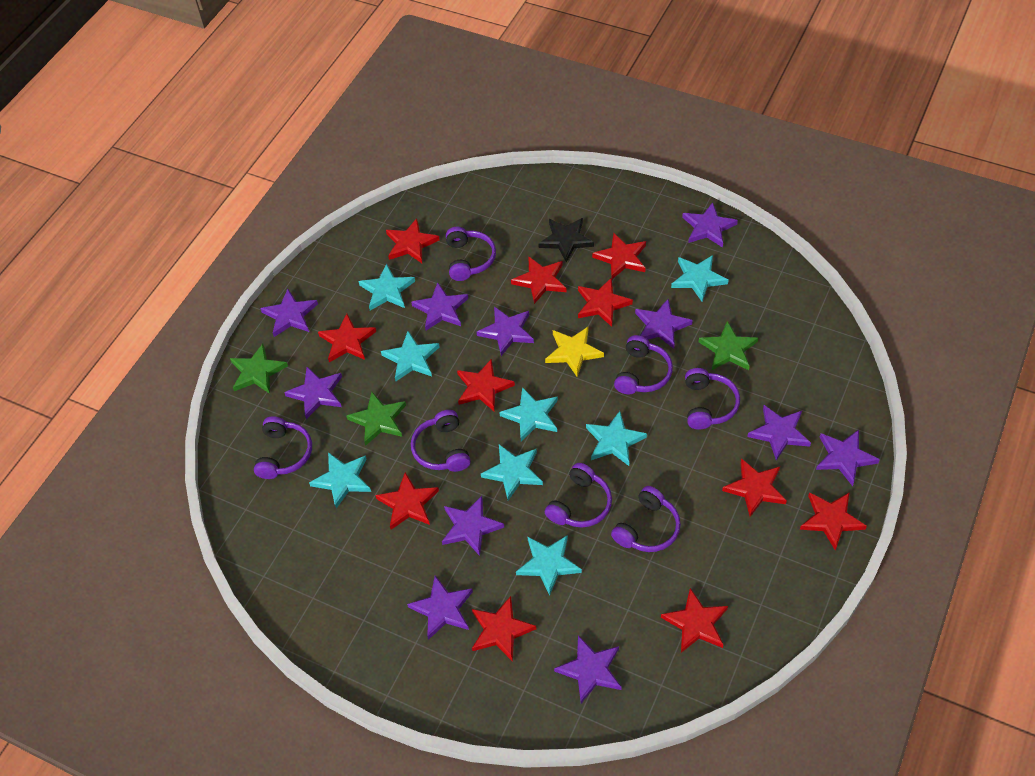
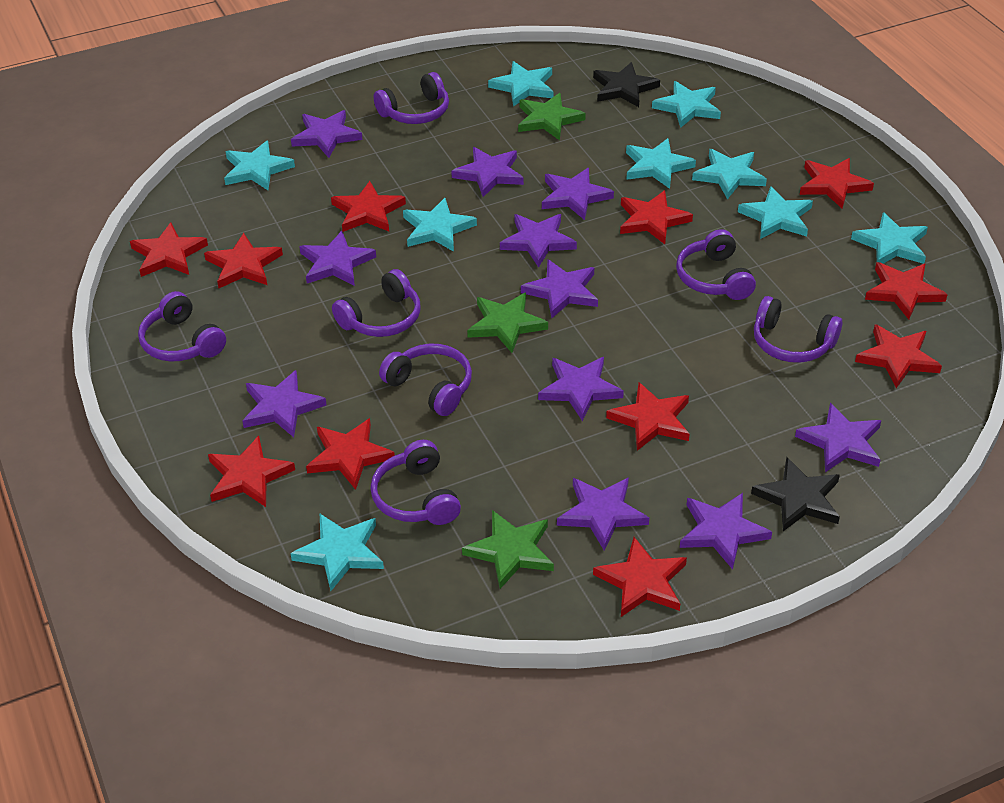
black star: 1 -> 2
turquoise star: 8 -> 9
yellow star: 1 -> 0

